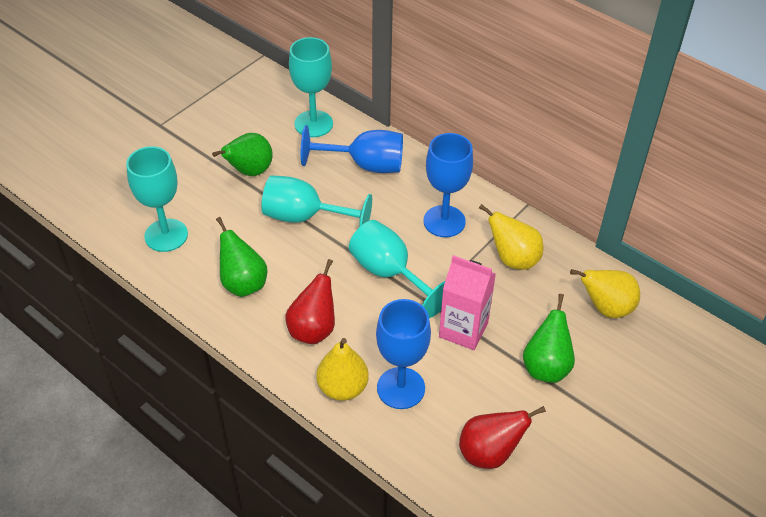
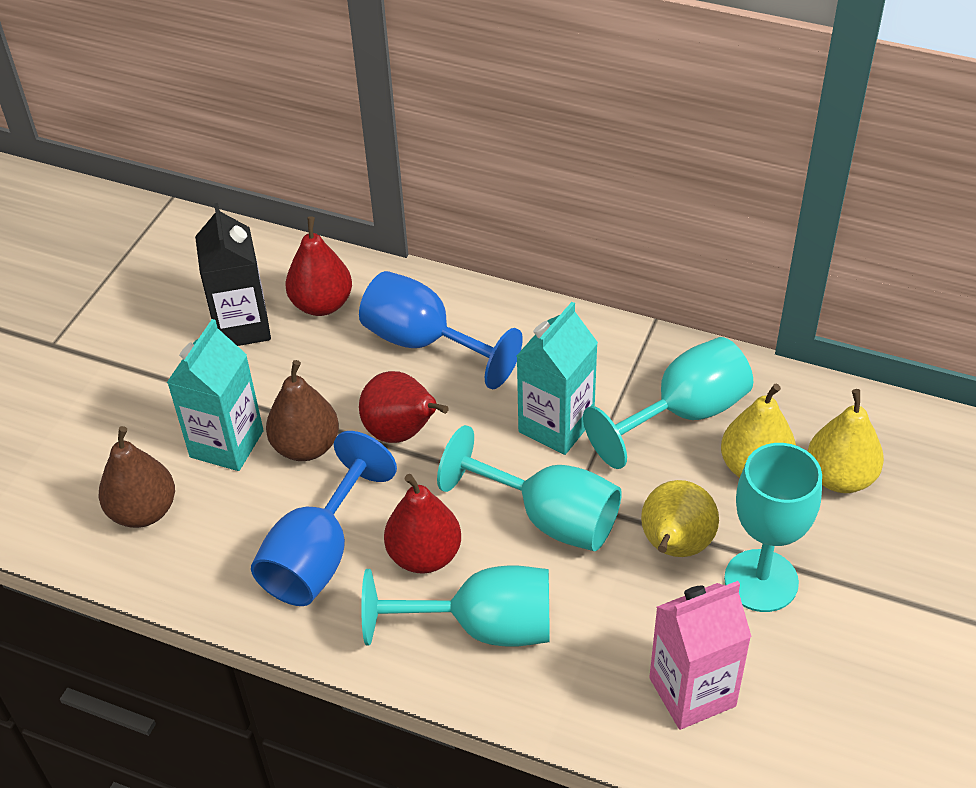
black carton: 0 -> 1
blue goblet: 3 -> 2
brown pear: 0 -> 2
green pear: 3 -> 0
red pear: 2 -> 3
turquoise carton: 0 -> 2

